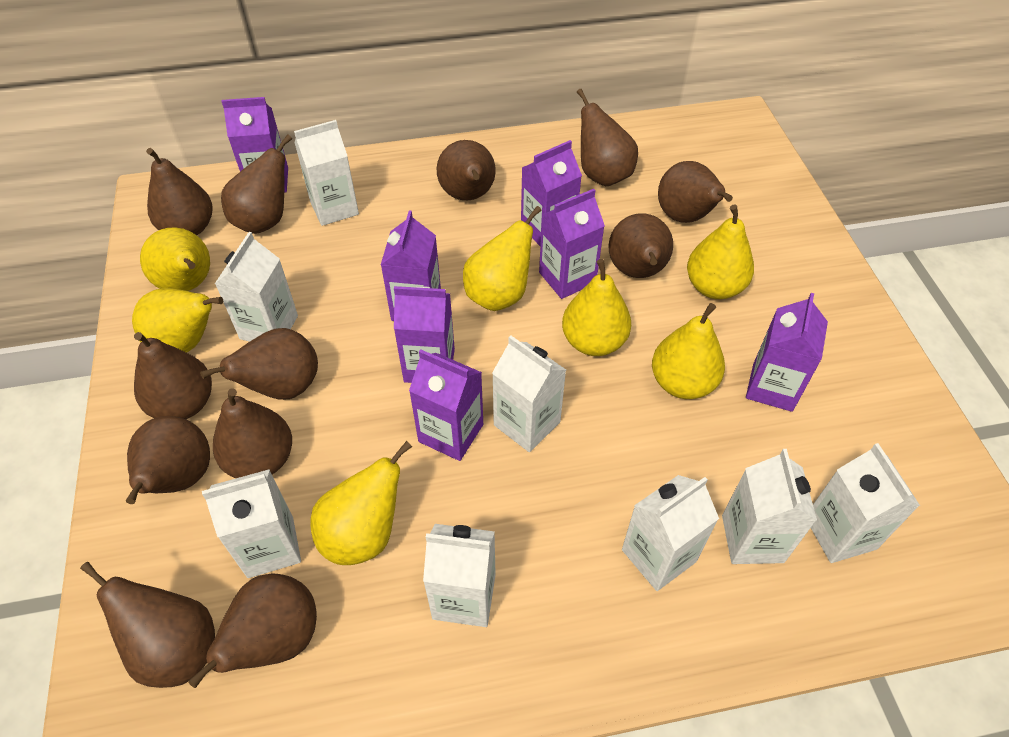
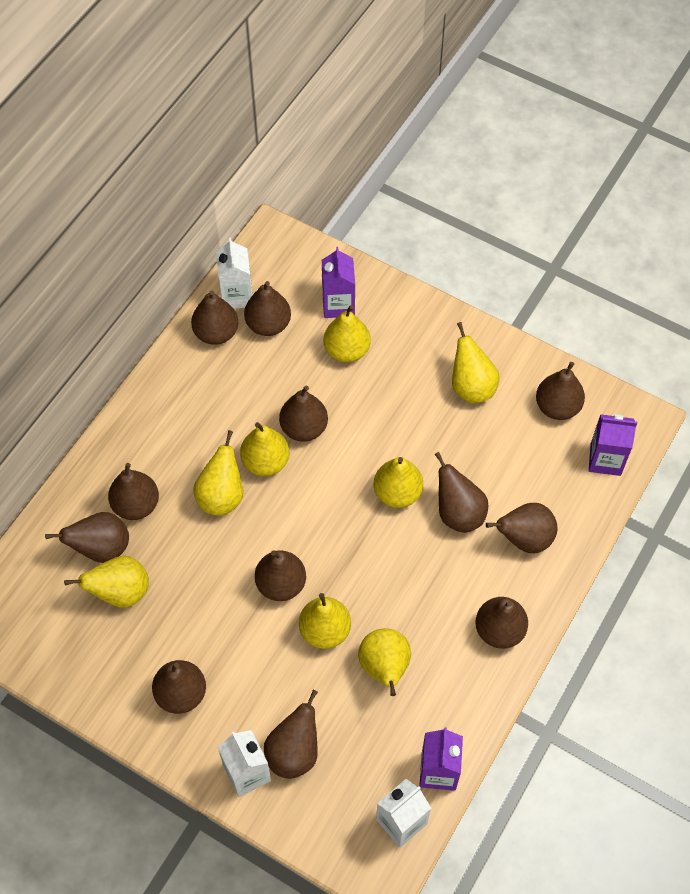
purple carton: 7 -> 3
white carton: 8 -> 3
yellow pear: 7 -> 8

